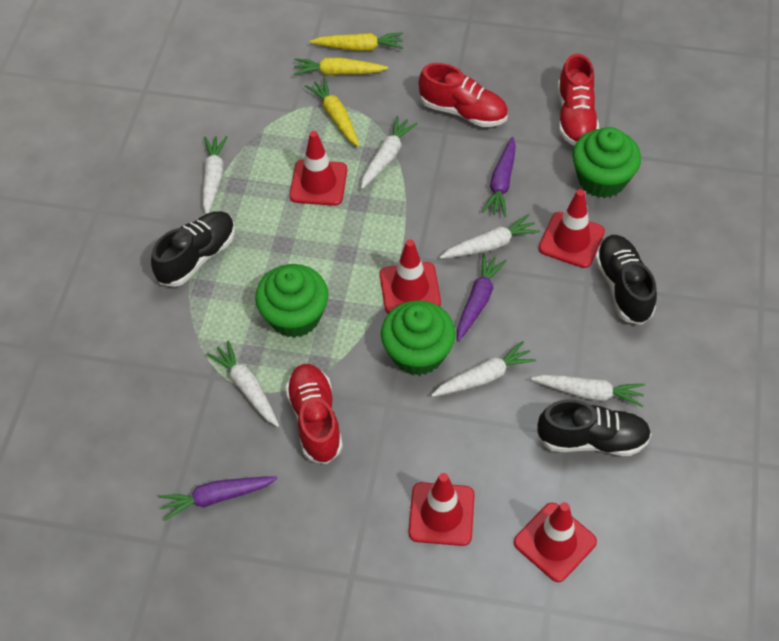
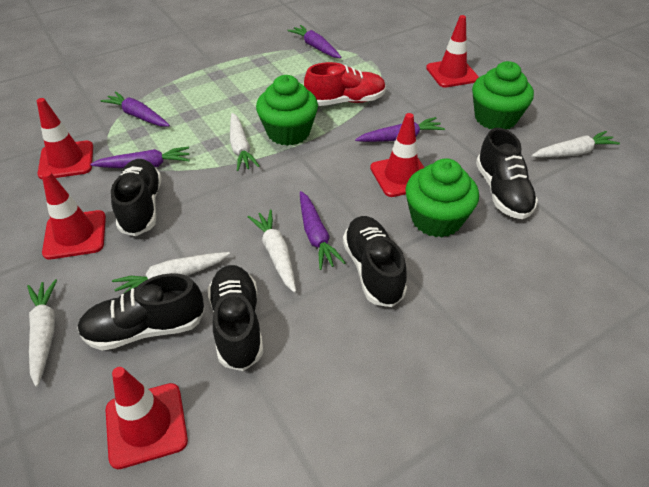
black shoe: 3 -> 5
purple carrot: 3 -> 5
red shoe: 3 -> 1
white carrot: 6 -> 5
yellow carrot: 3 -> 0

